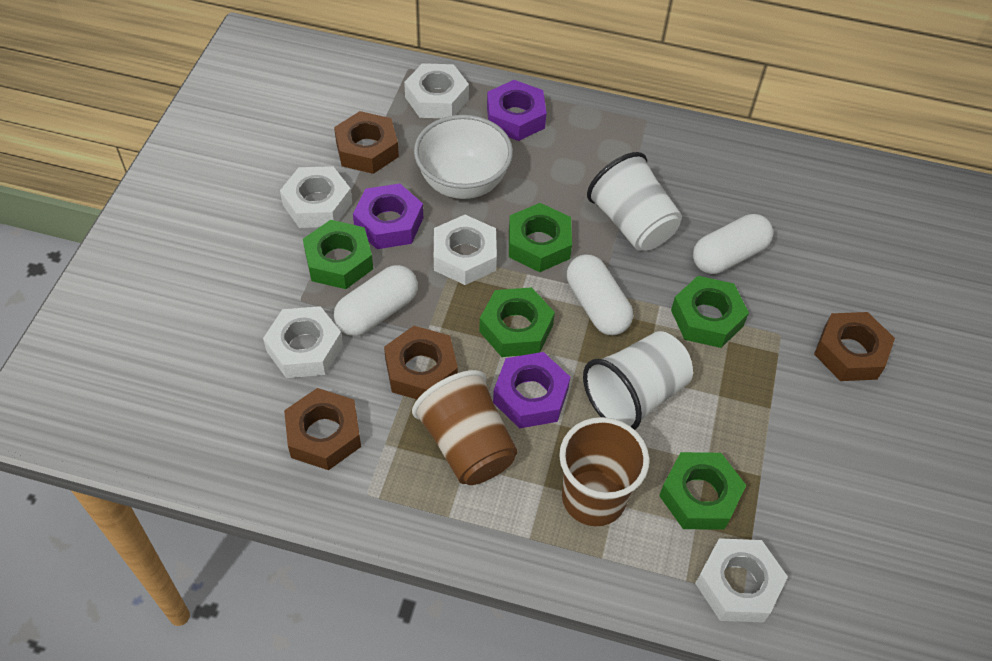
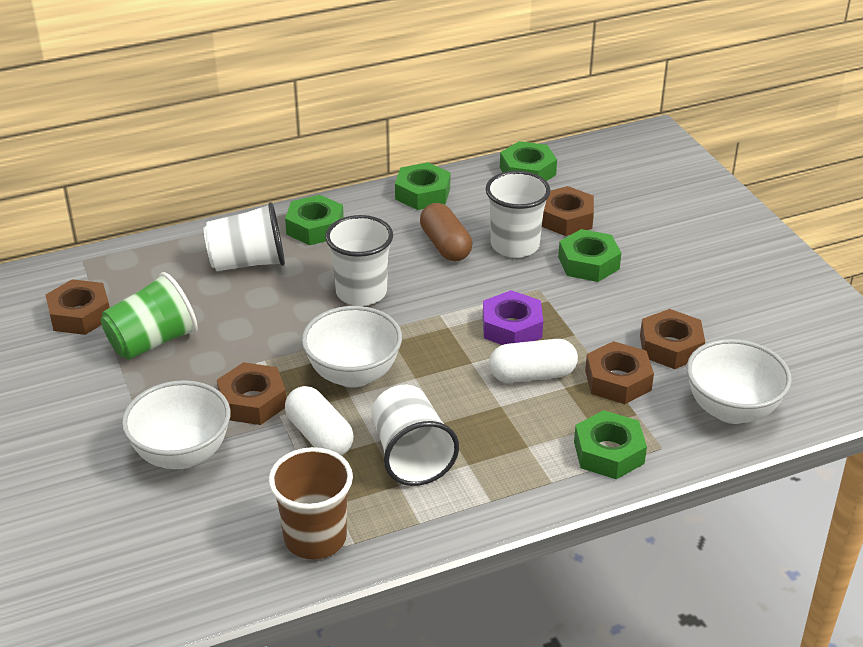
brown capsule: 0 -> 1
brown cup: 2 -> 1
brown nut: 4 -> 5
green cup: 0 -> 1
purple nut: 3 -> 1
white bowl: 1 -> 3
white capsule: 3 -> 2
white cup: 2 -> 4
white nut: 5 -> 0

